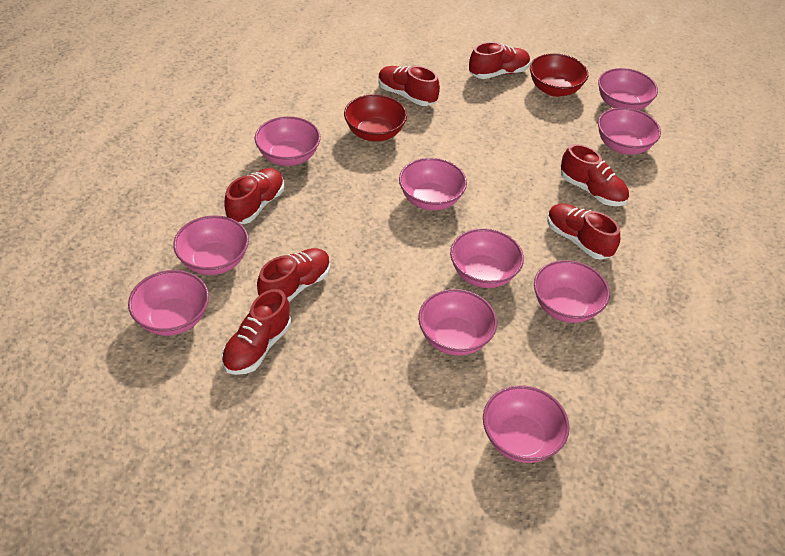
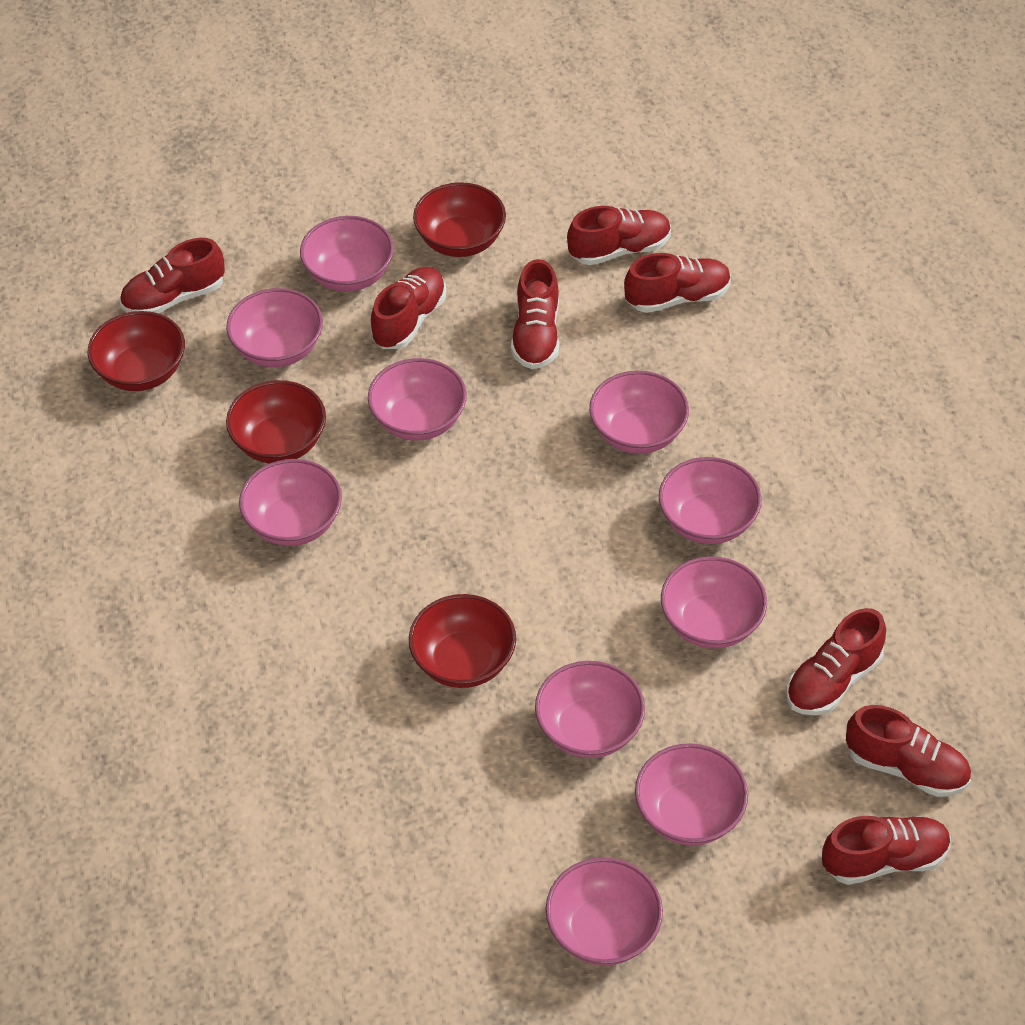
red bowl: 2 -> 4
red shoe: 7 -> 8

